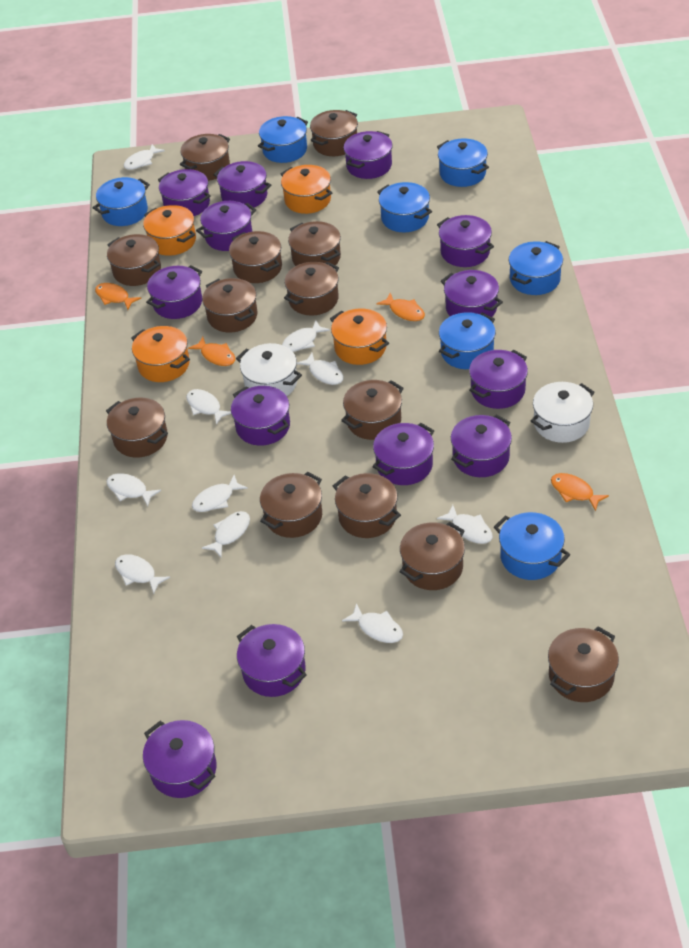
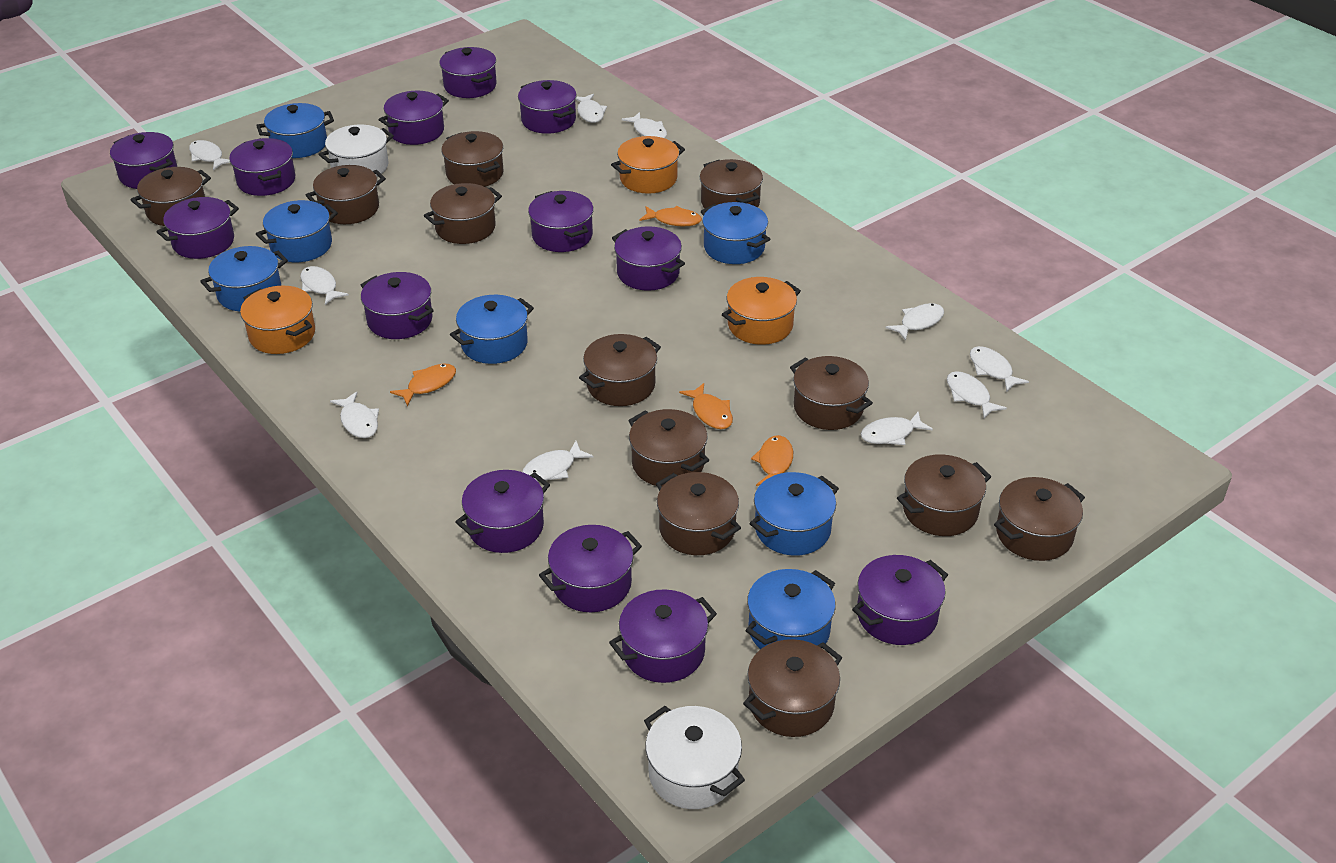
brown pot: 13 -> 12
orange pot: 4 -> 3

